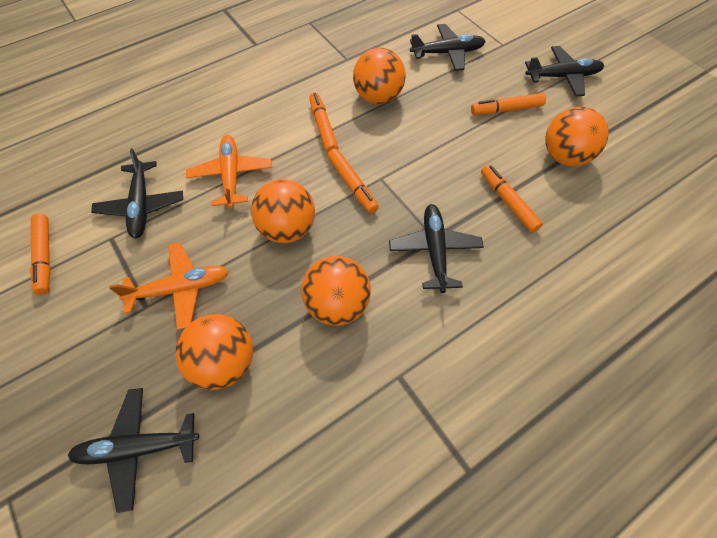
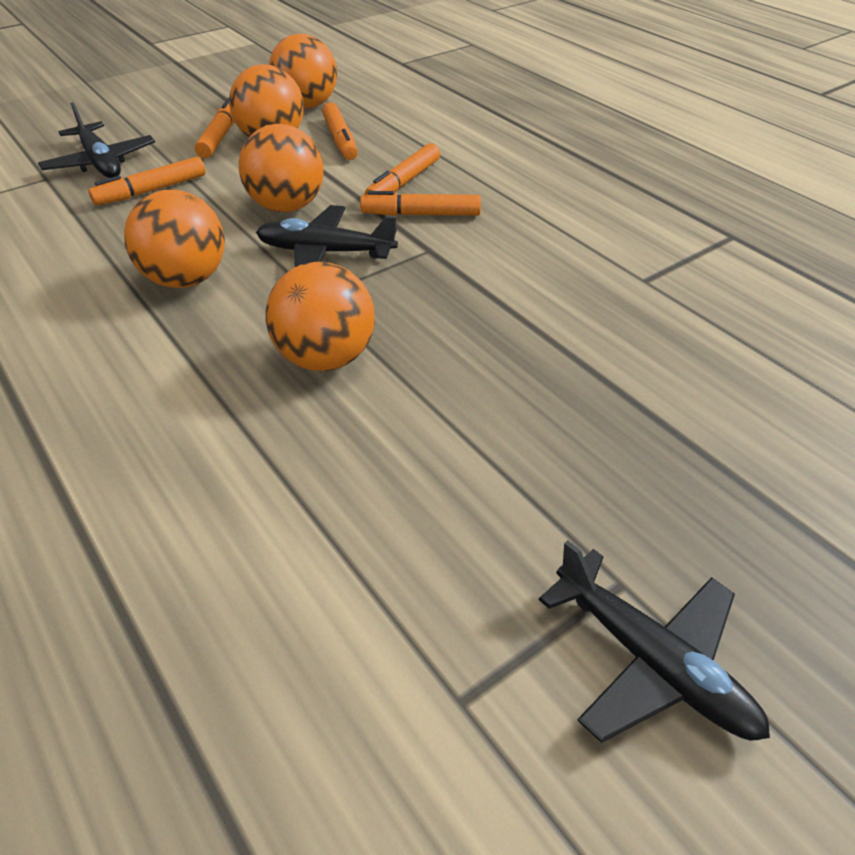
black plane: 5 -> 3
orange plane: 2 -> 0

